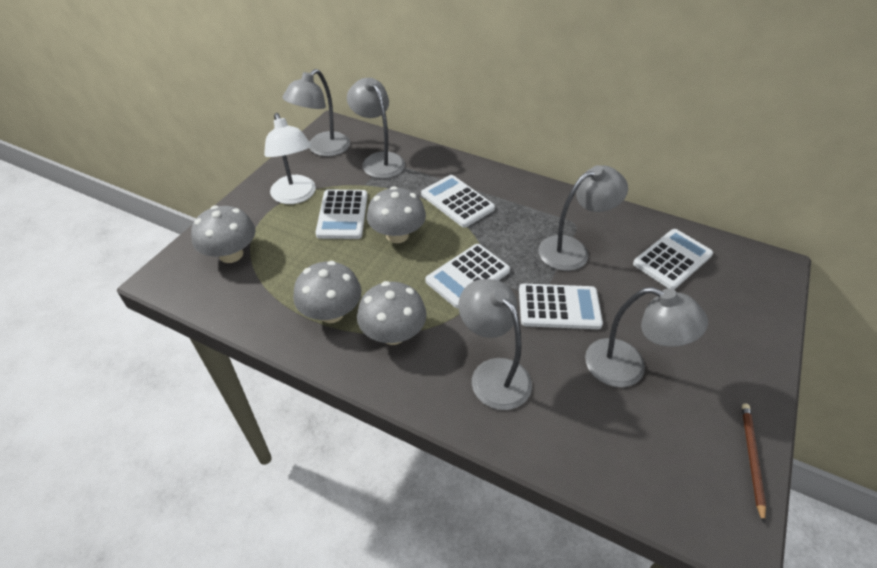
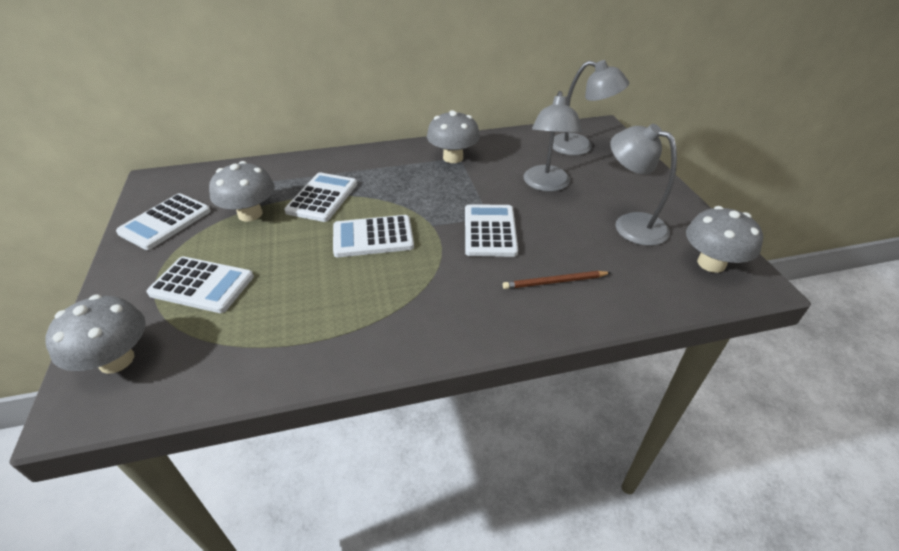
grey lamp: 5 -> 3
white lamp: 1 -> 0

